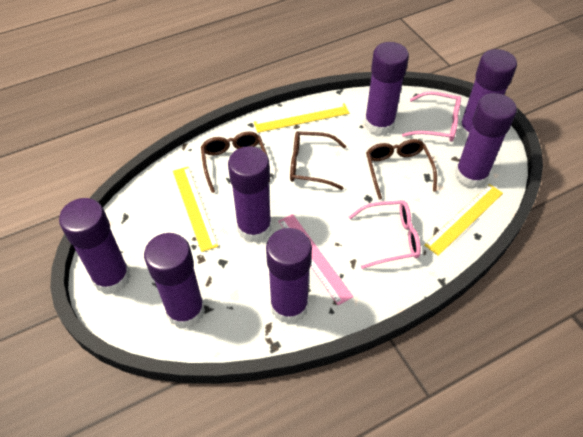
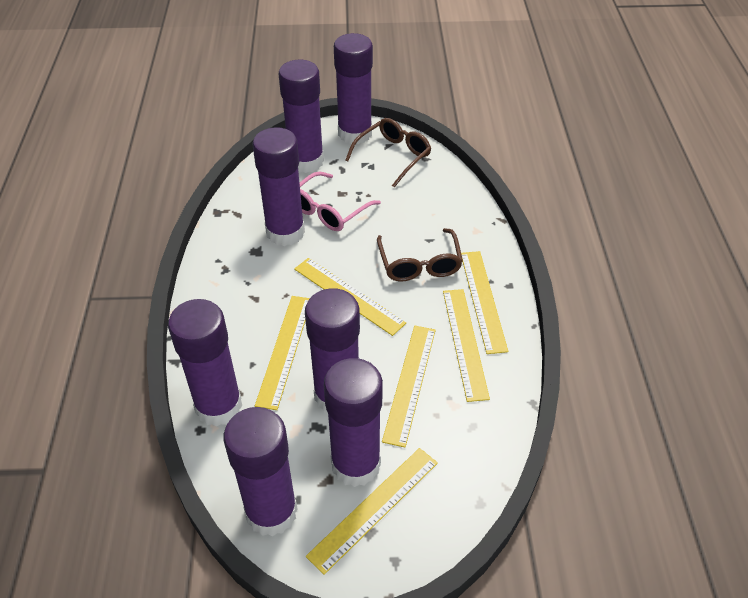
brown glasses: 3 -> 2
pink glasses: 2 -> 1
pink ruler: 1 -> 0
yellow ruler: 3 -> 6

